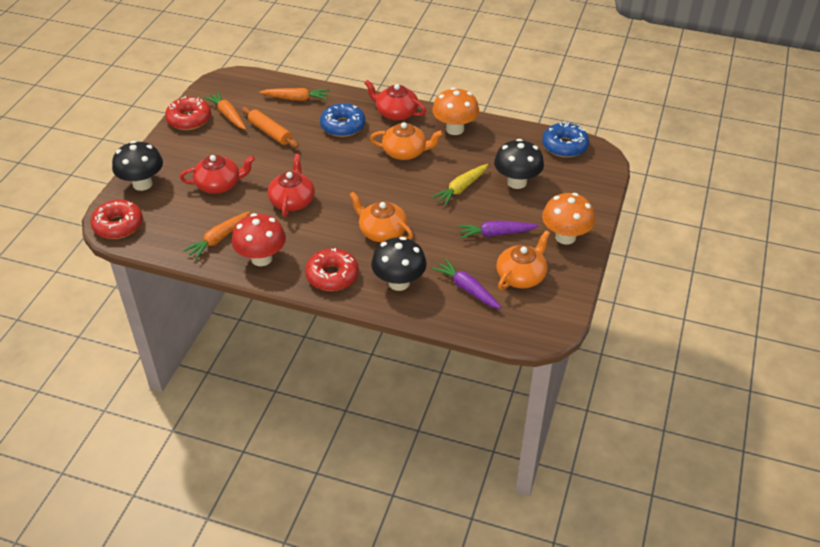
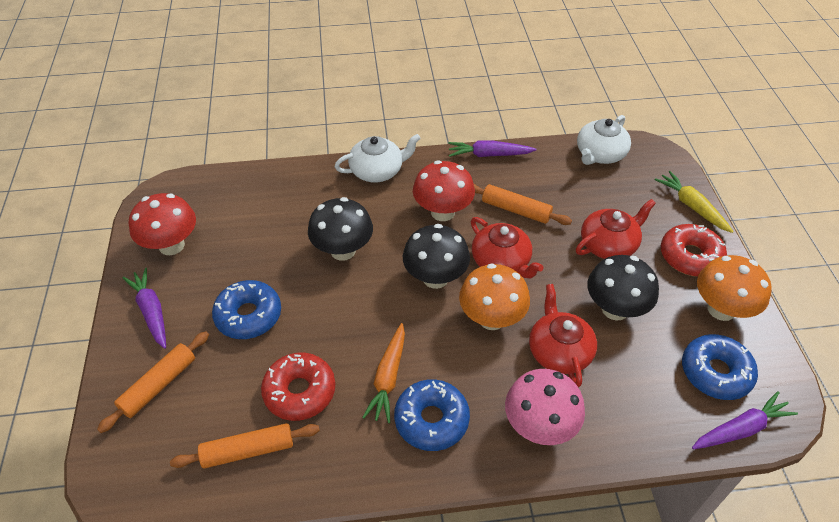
blue donut: 2 -> 3
orange carrot: 3 -> 1
orange rolling pin: 1 -> 3
orange teapot: 3 -> 0
pink mushroom: 0 -> 1
purple carrot: 2 -> 3
red donut: 3 -> 2
red mushroom: 1 -> 2
white teapot: 0 -> 2

